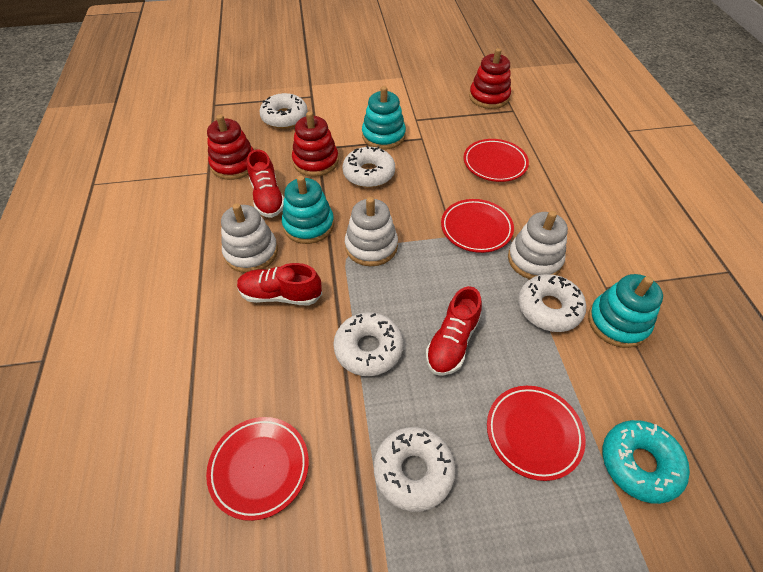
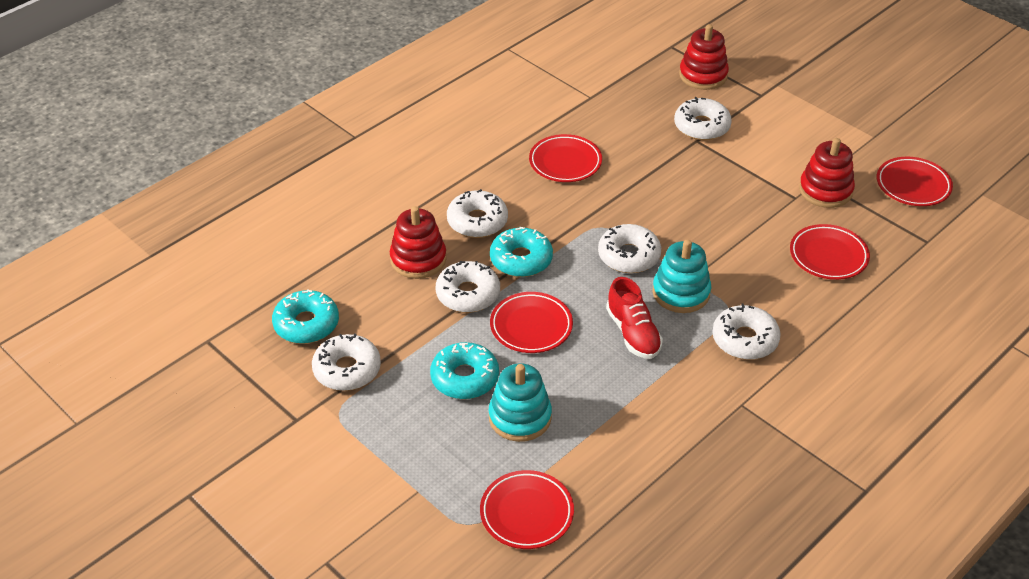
red plate: 4 -> 5
red shoe: 3 -> 1
turquoise donut: 1 -> 3
turquoise stacking toy: 3 -> 2
white donut: 5 -> 6
white stacking toy: 3 -> 0

